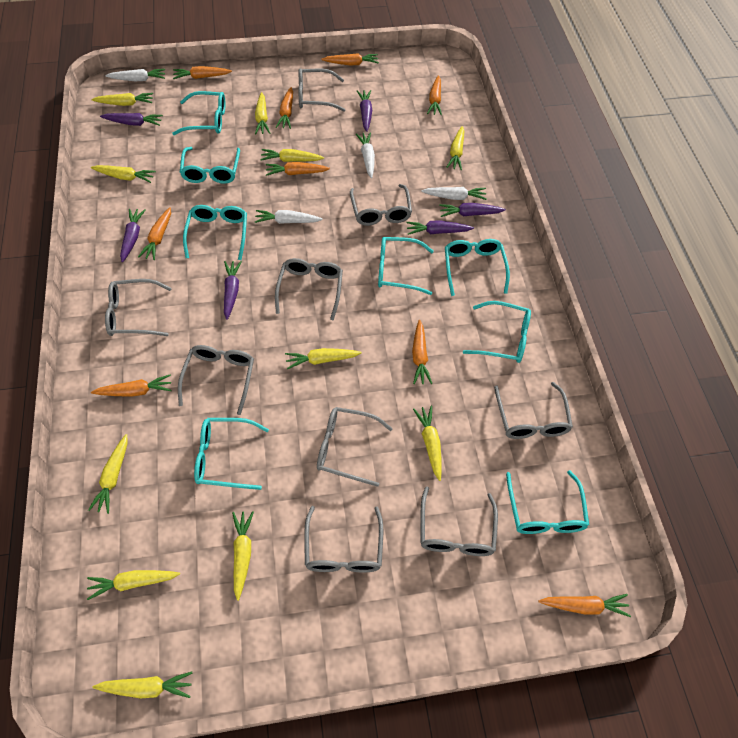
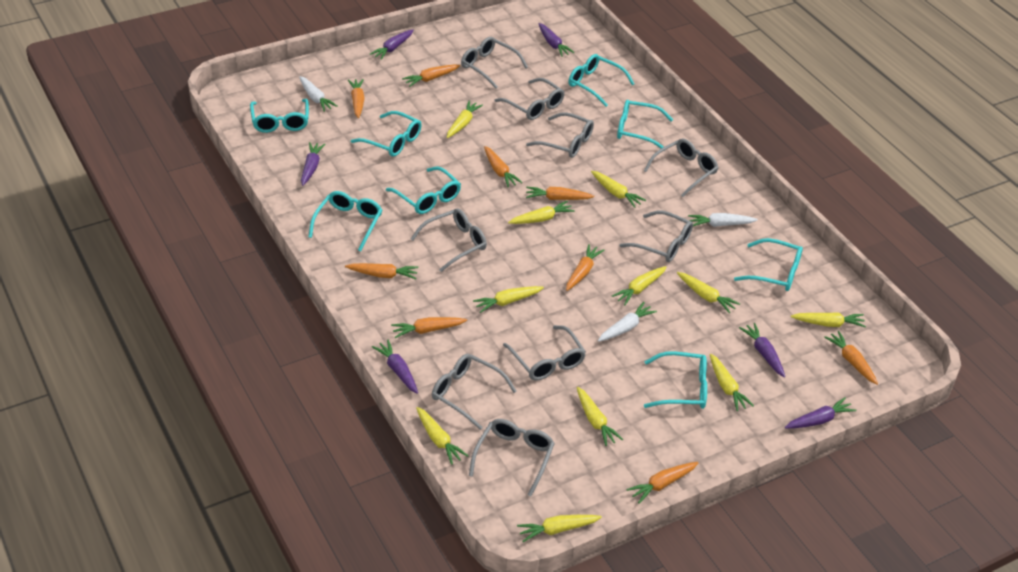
white carrot: 4 -> 3

